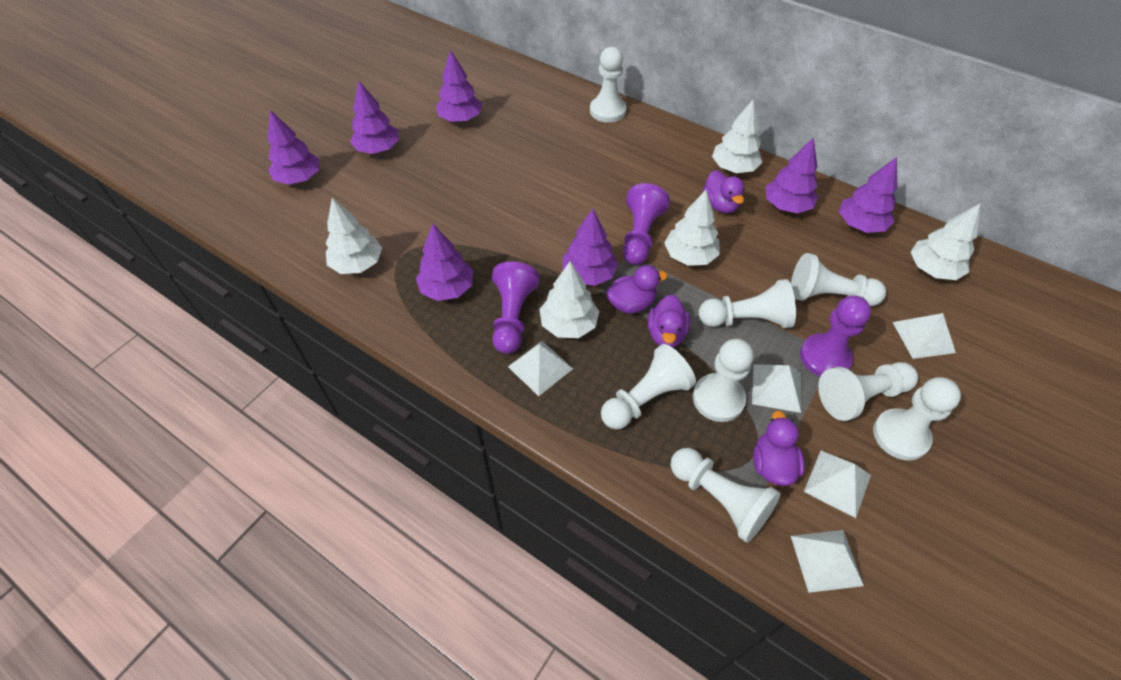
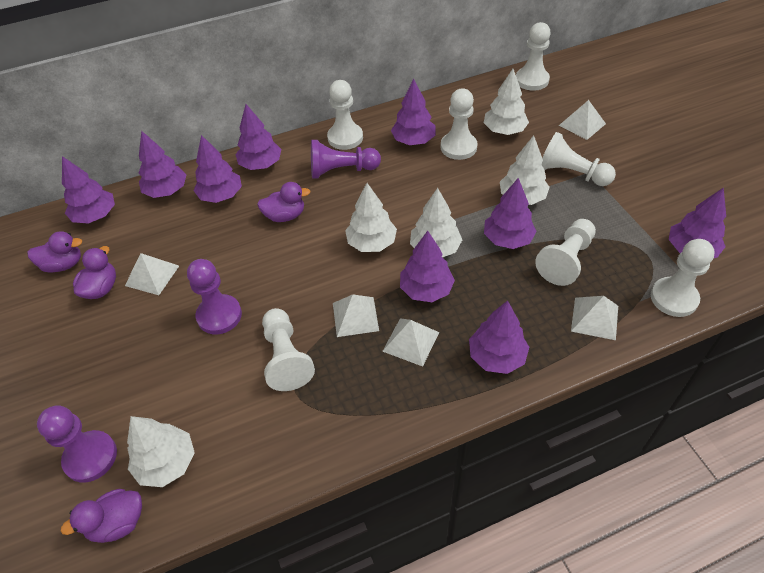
purple tree: 7 -> 9
white pawn: 8 -> 7

